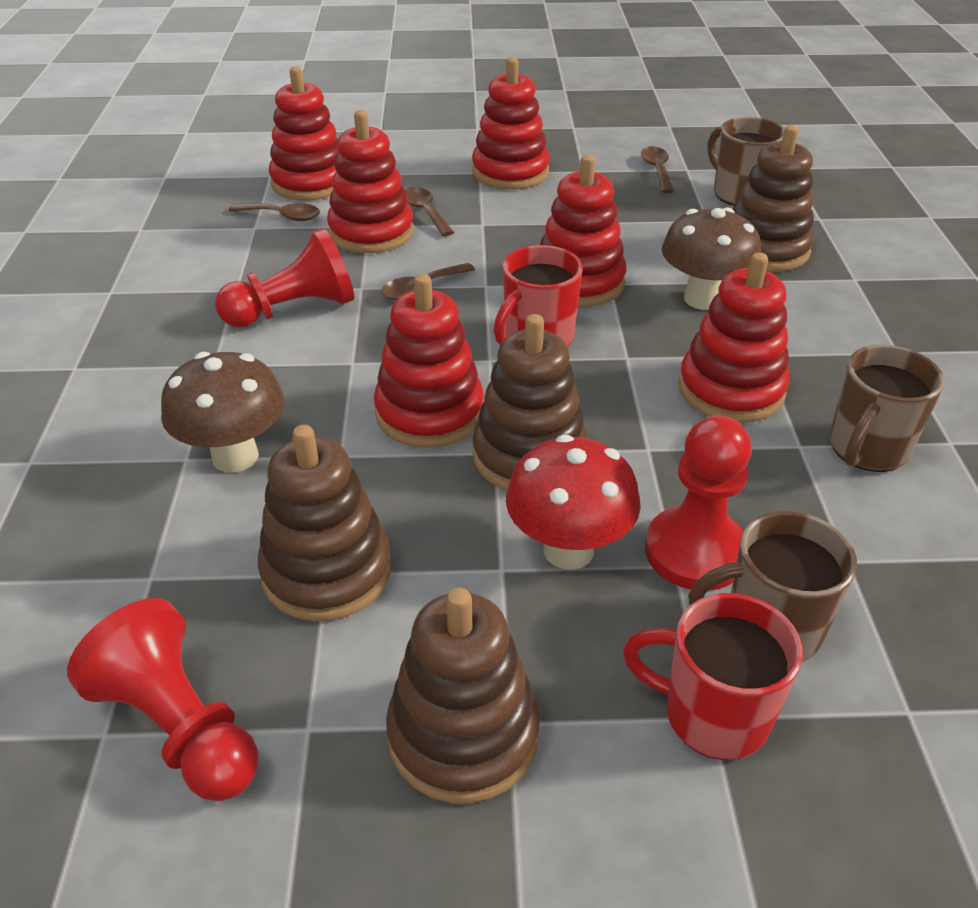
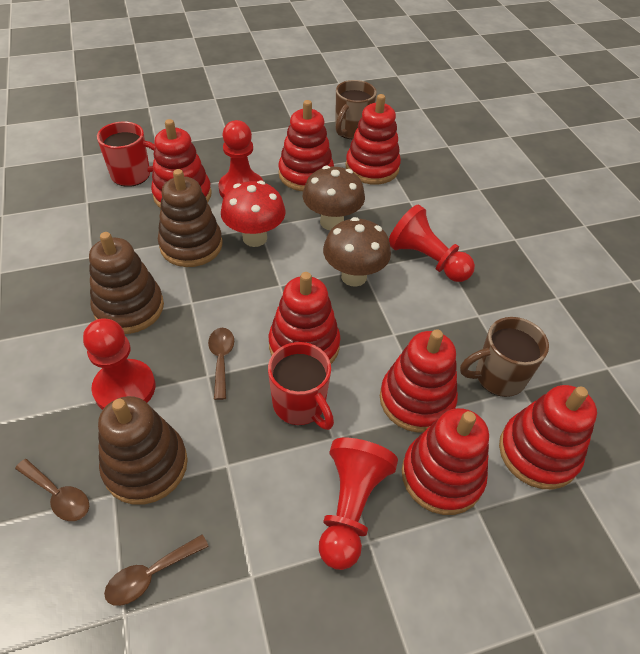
brown mug: 3 -> 2
brown spoon: 4 -> 3
brown stacking toy: 4 -> 3
red pawn: 3 -> 4
red stacking toy: 6 -> 7

